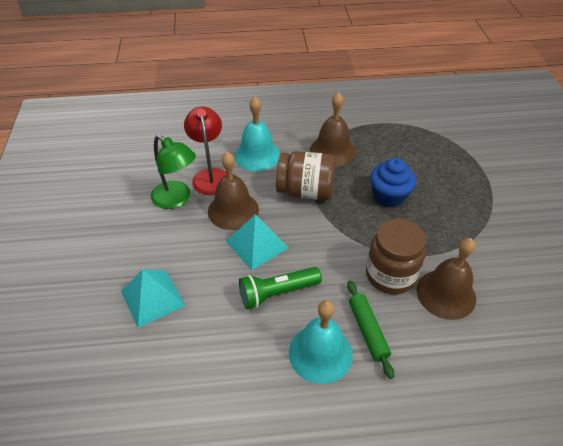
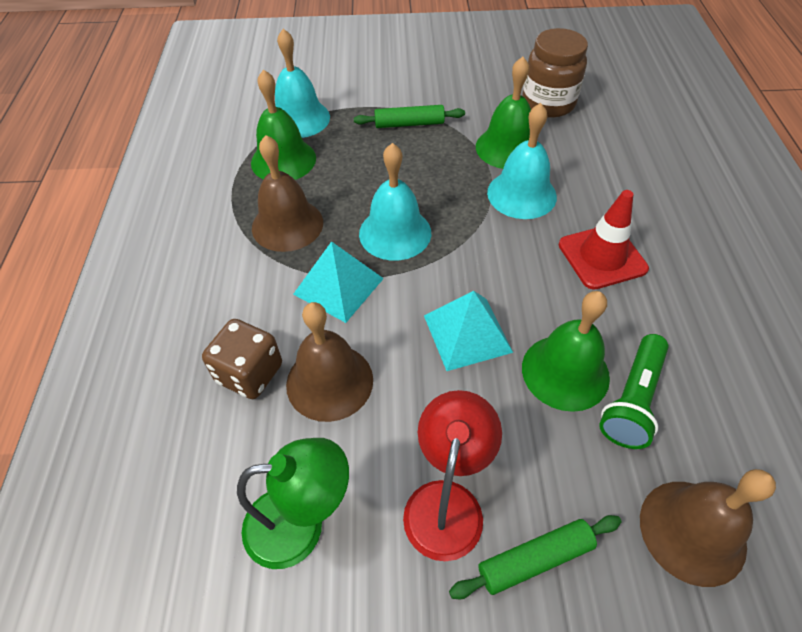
blue cupcake: 1 -> 0
brown dice: 0 -> 1
brown jar: 2 -> 1
green bell: 0 -> 3
green rolling pin: 1 -> 2
red traffic cone: 0 -> 1
turquoise bell: 2 -> 3

